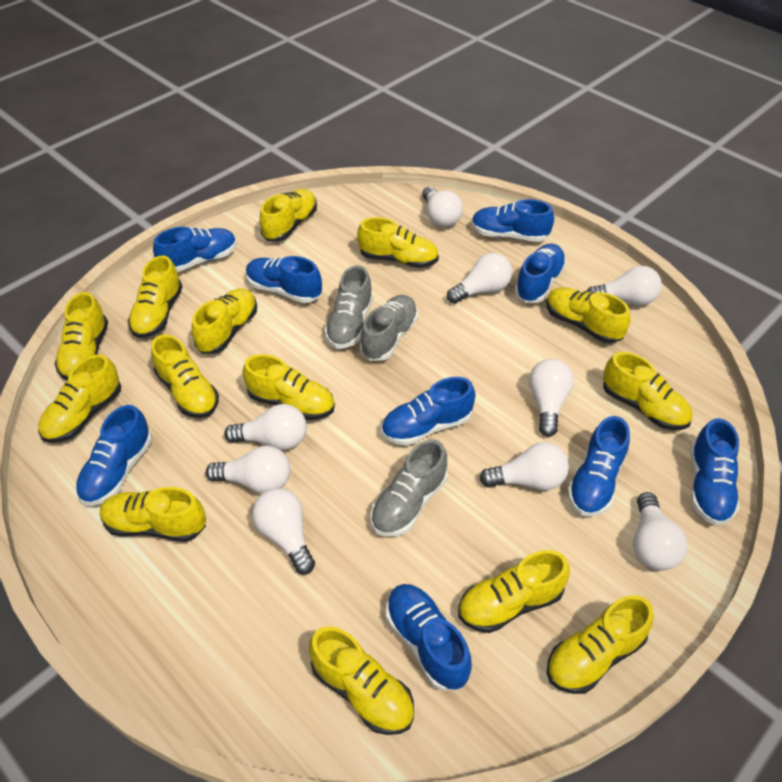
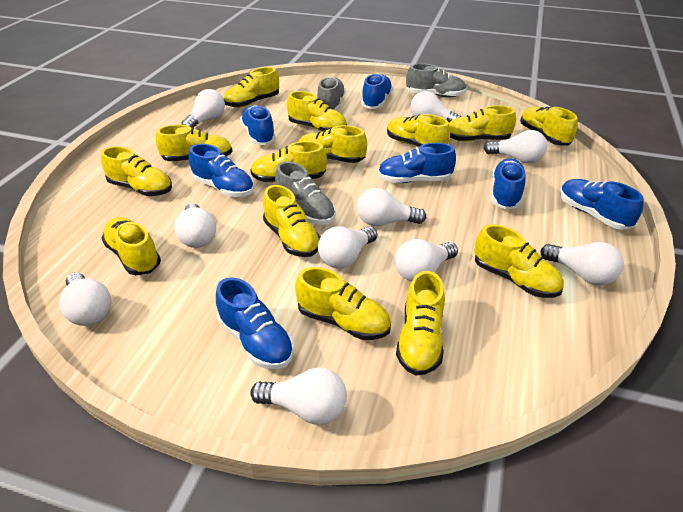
blue shoe: 9 -> 7
white light bulb: 9 -> 10

